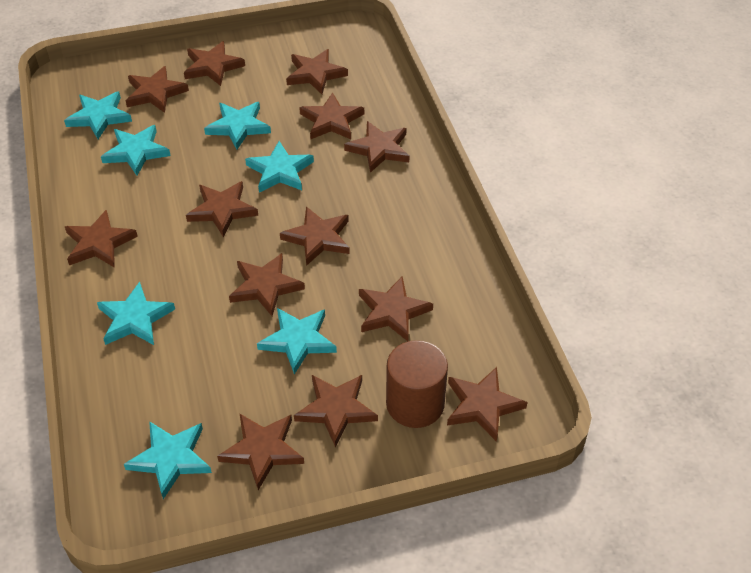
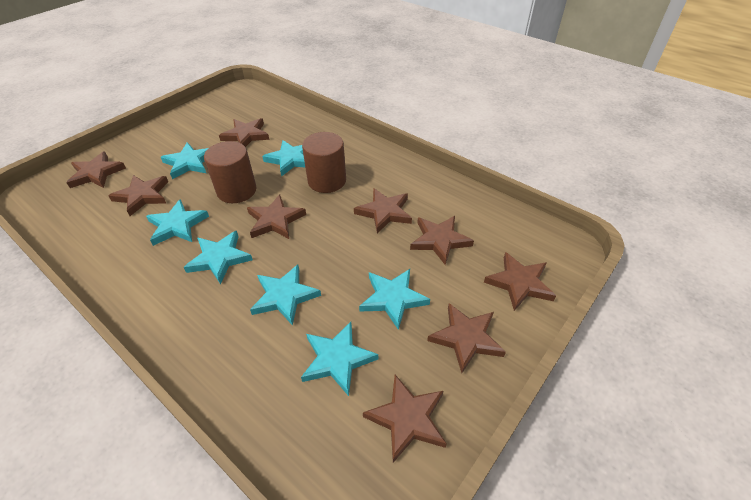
brown cylinder: 1 -> 2
brown star: 13 -> 9

